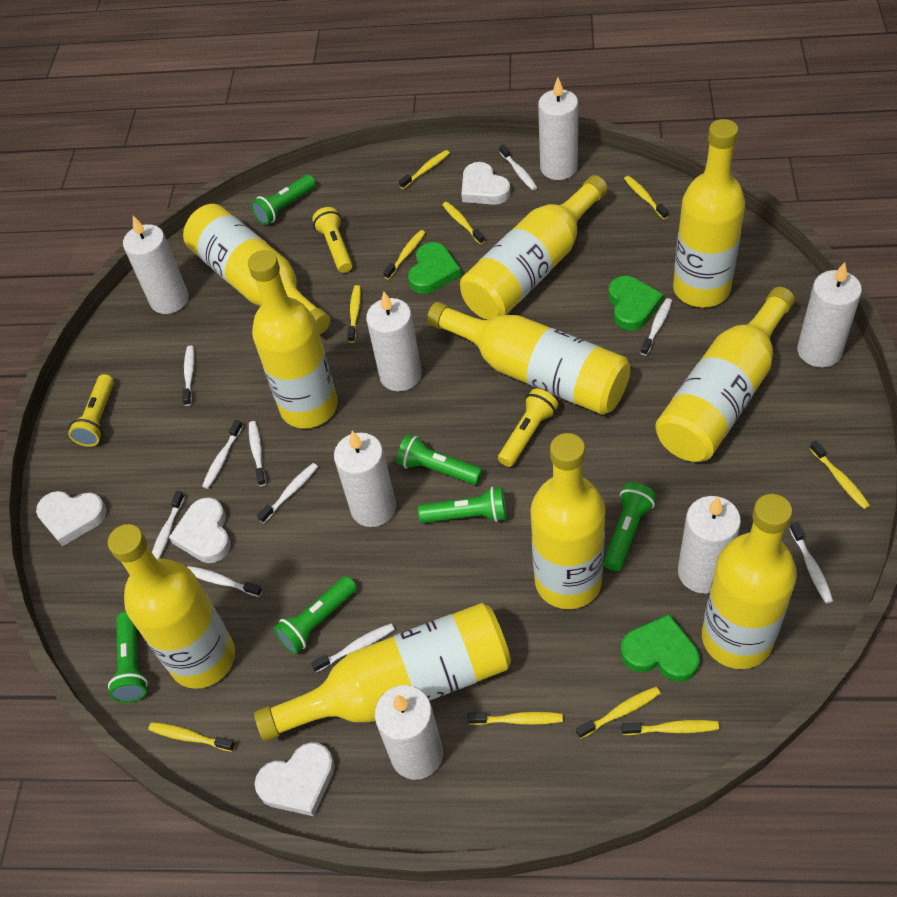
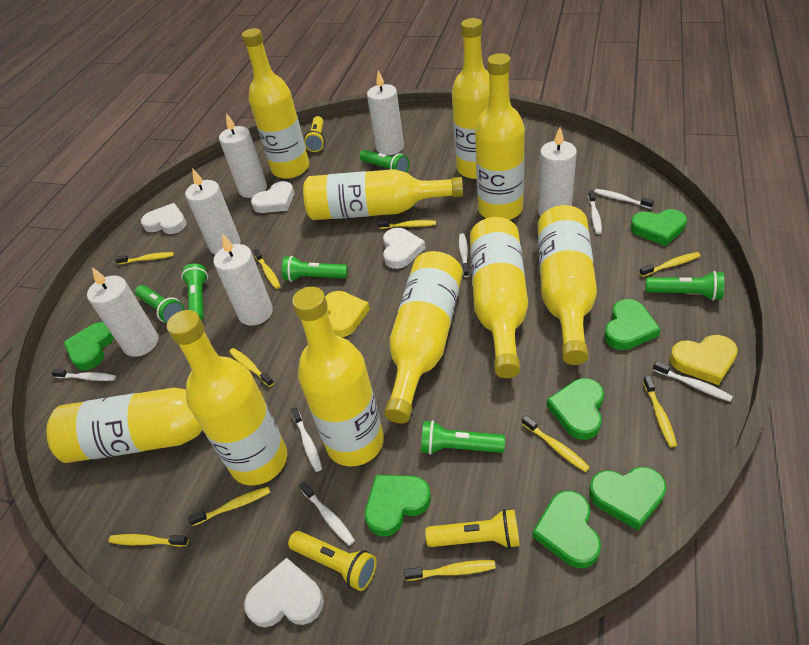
green heart: 3 -> 7
white candle: 7 -> 6
white toothbrush: 10 -> 7
yellow heart: 0 -> 2

